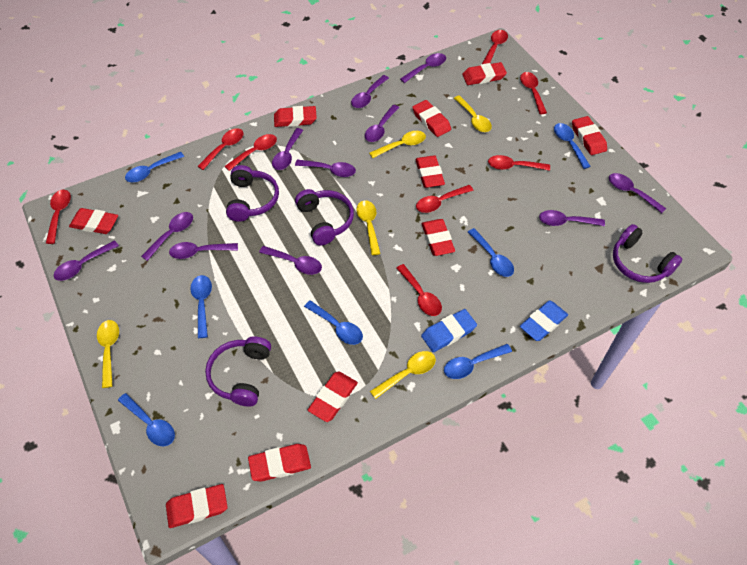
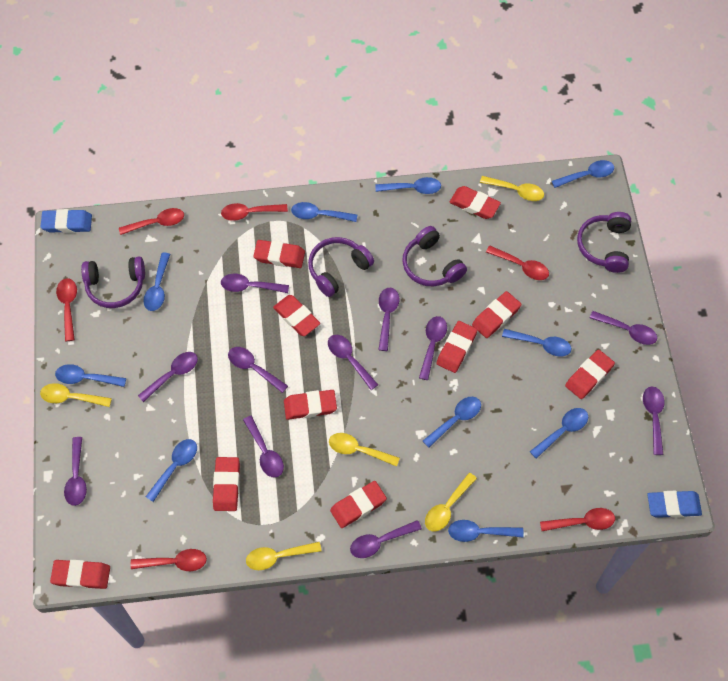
blue spoon: 7 -> 10
red spoon: 8 -> 6

